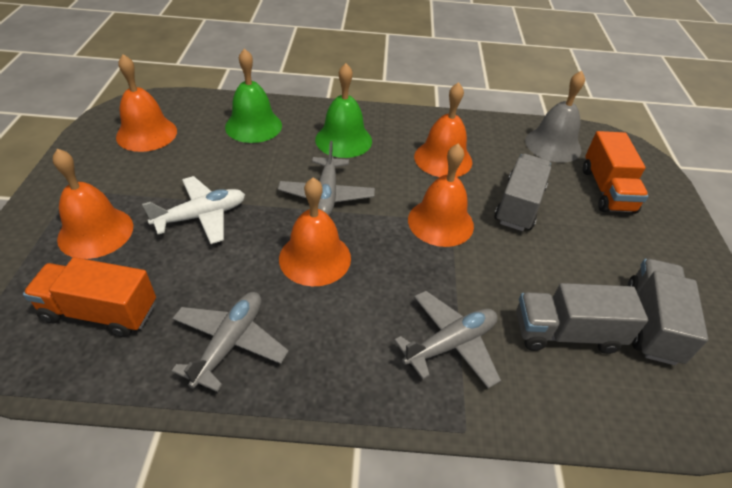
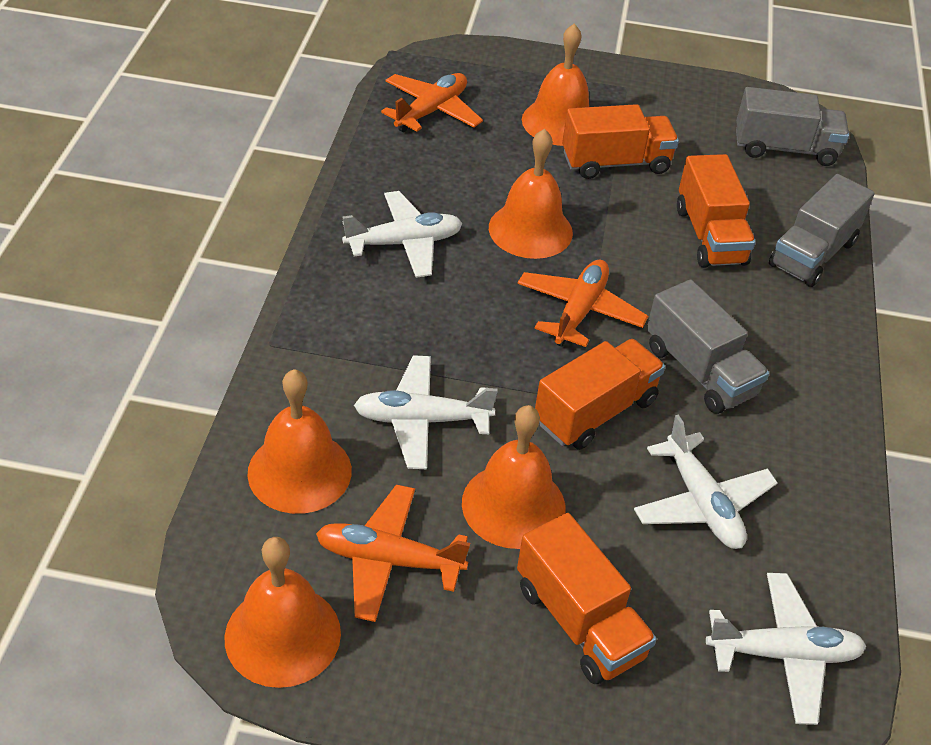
green bell: 2 -> 0
grey bell: 1 -> 0
grey plane: 3 -> 0
orange plane: 0 -> 3
orange truck: 2 -> 4
white plane: 1 -> 4

